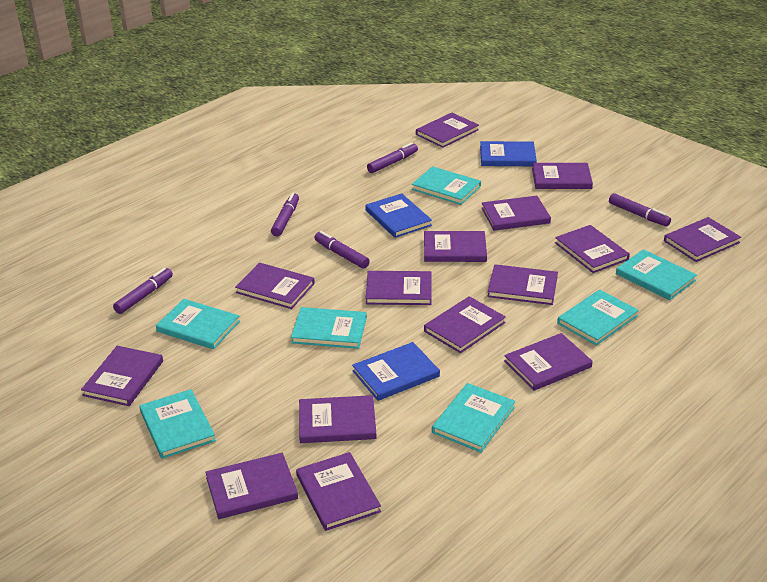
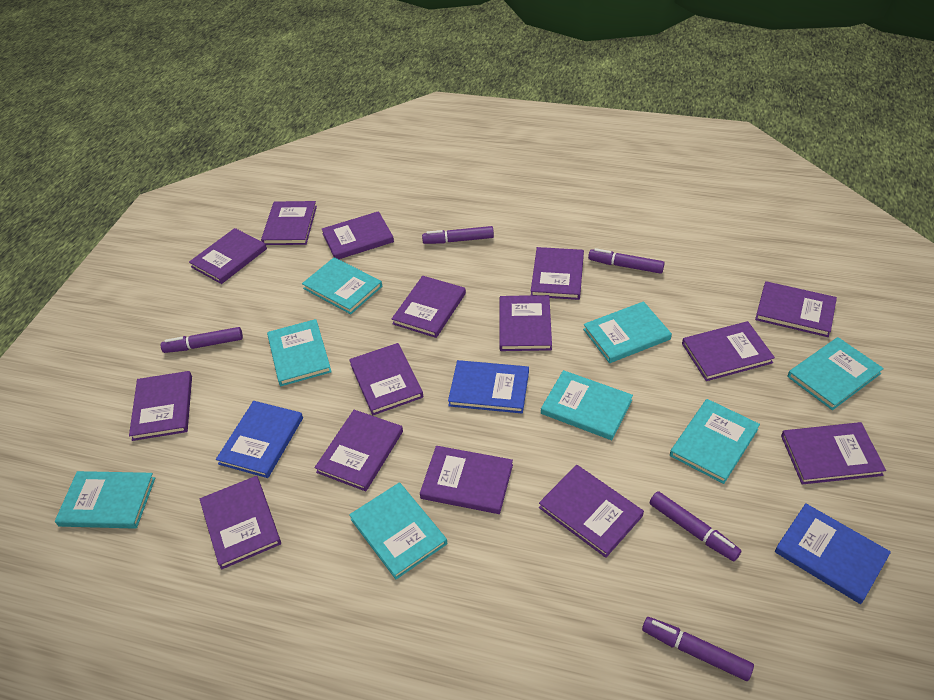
turquoise book: 7 -> 8

